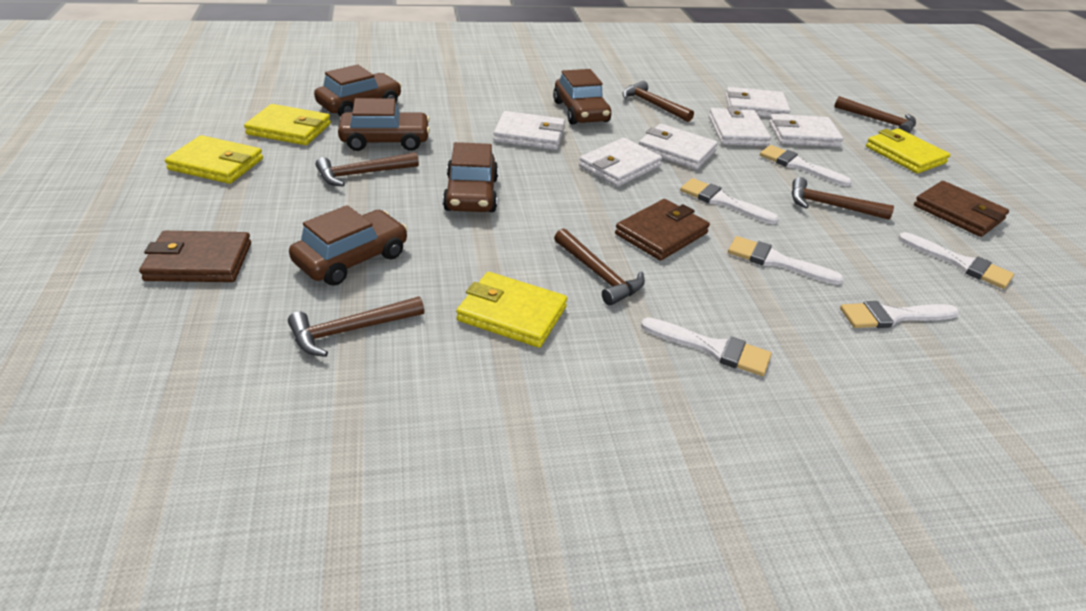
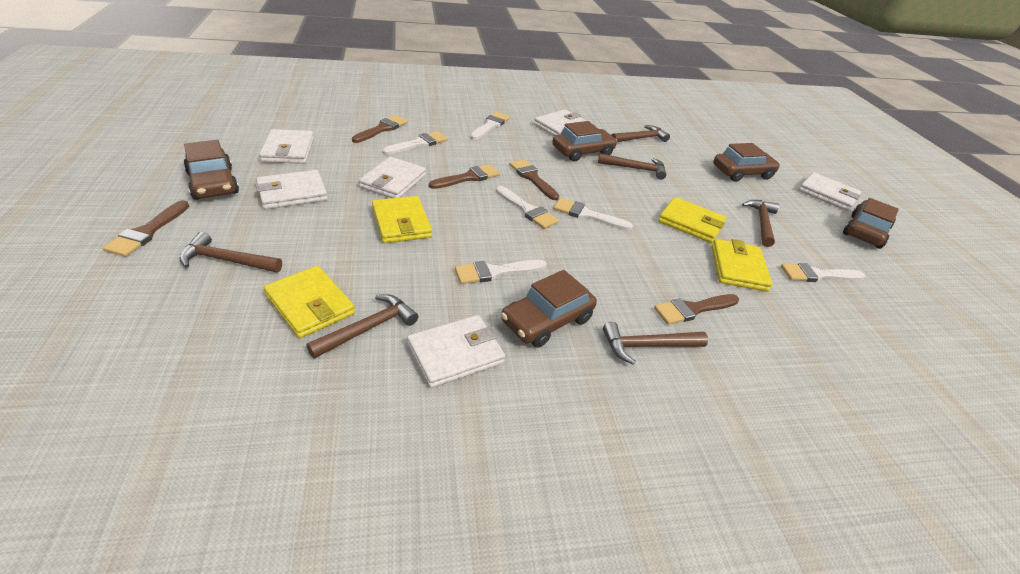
brown brush: 0 -> 5
brown wallet: 3 -> 0

